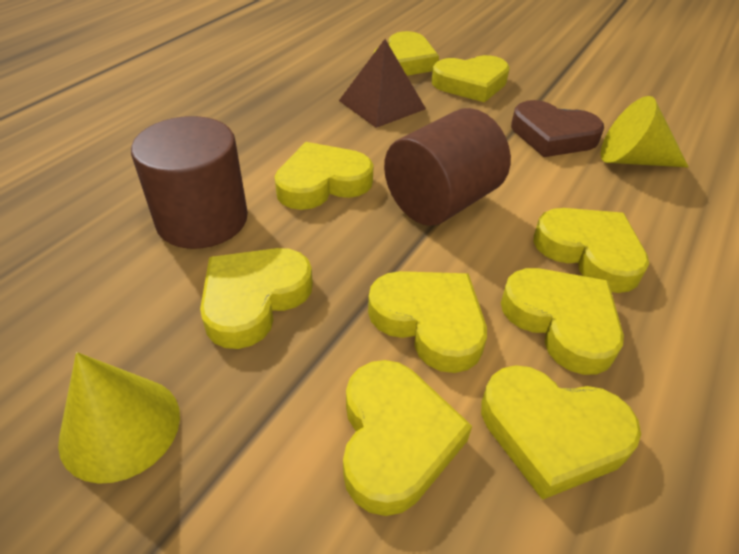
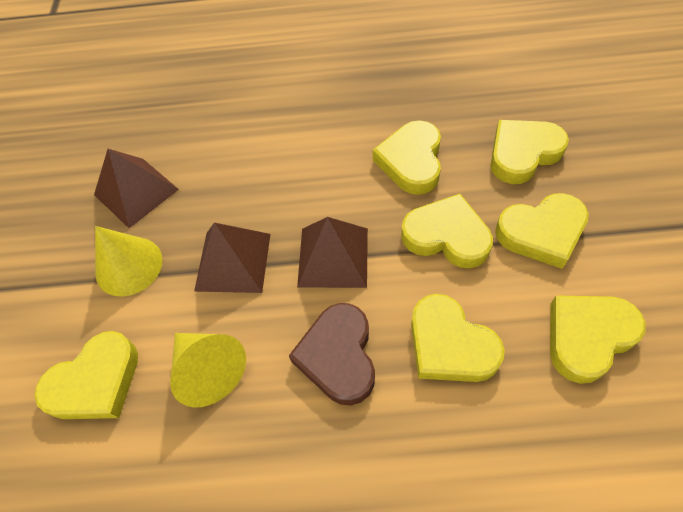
brown cylinder: 2 -> 0
brown pyramid: 1 -> 3
yellow heart: 9 -> 7

